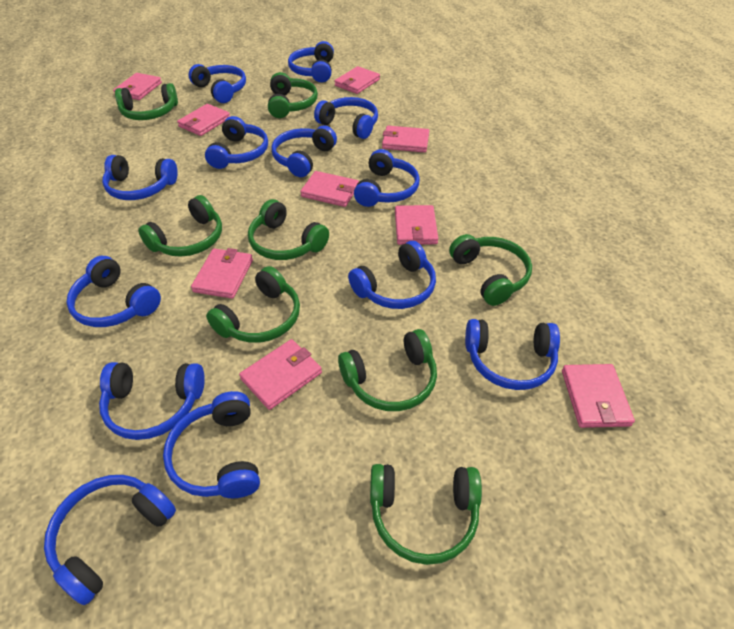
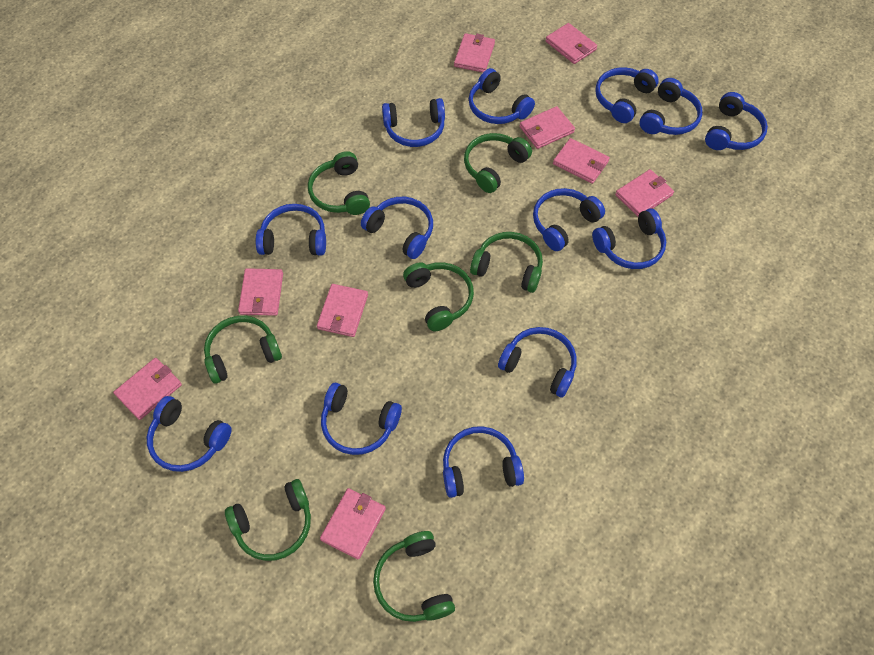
green headphones: 8 -> 7

